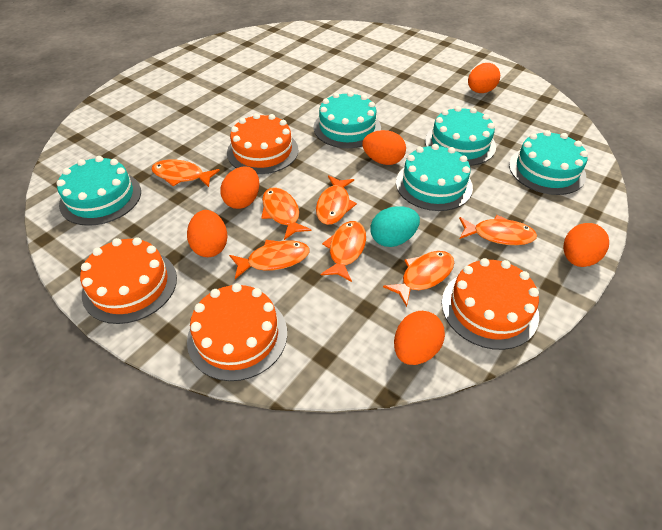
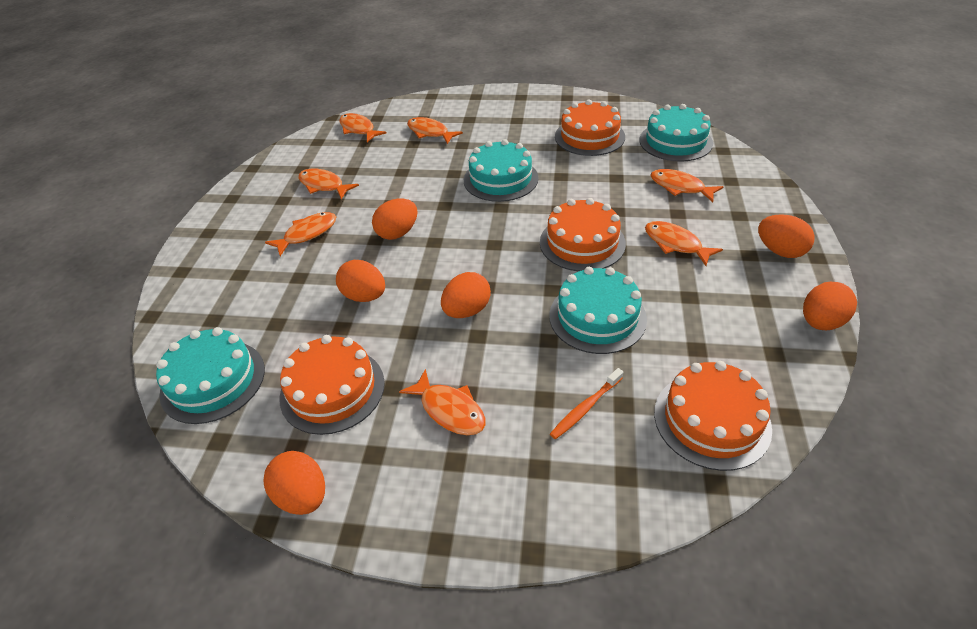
orange toothbrush: 0 -> 1
turquoise cake: 5 -> 4
turquoise egg: 1 -> 0

